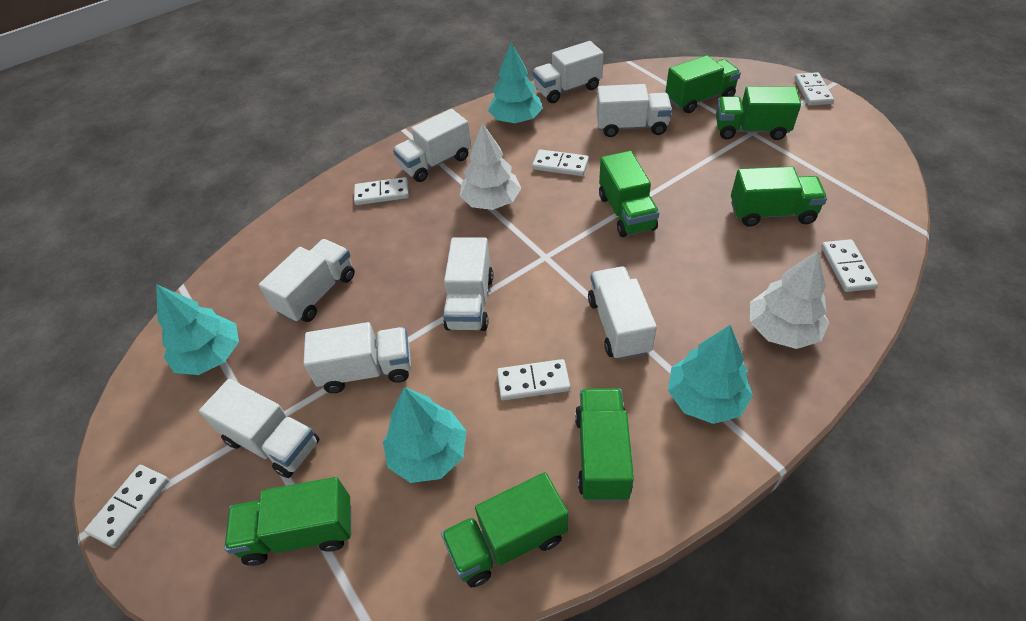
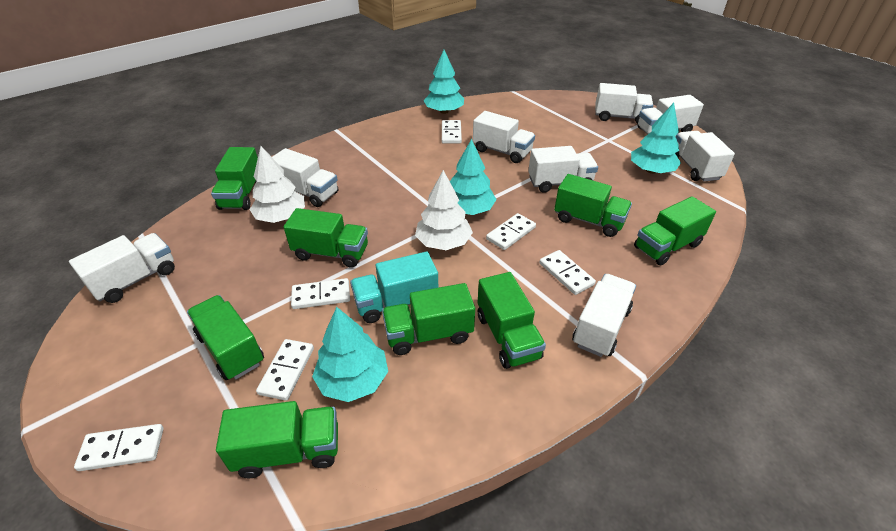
green truck: 7 -> 8
turquoise truck: 0 -> 1

